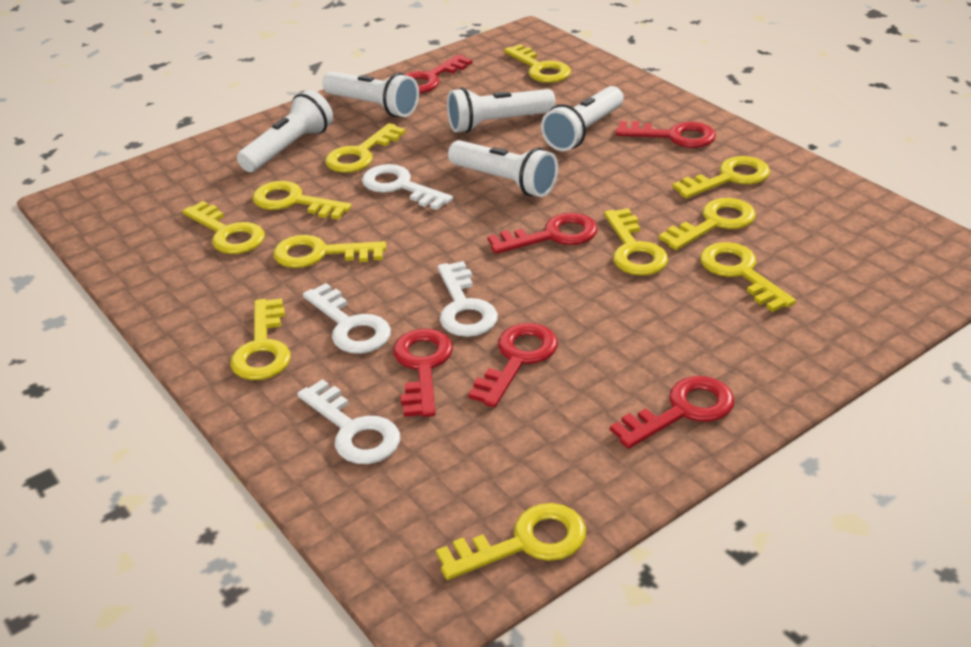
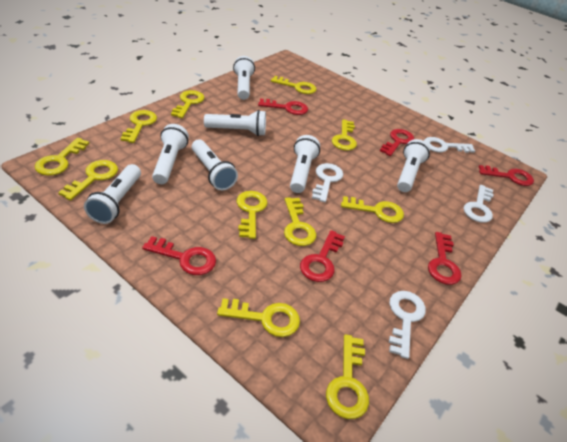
white flashlight: 5 -> 7

